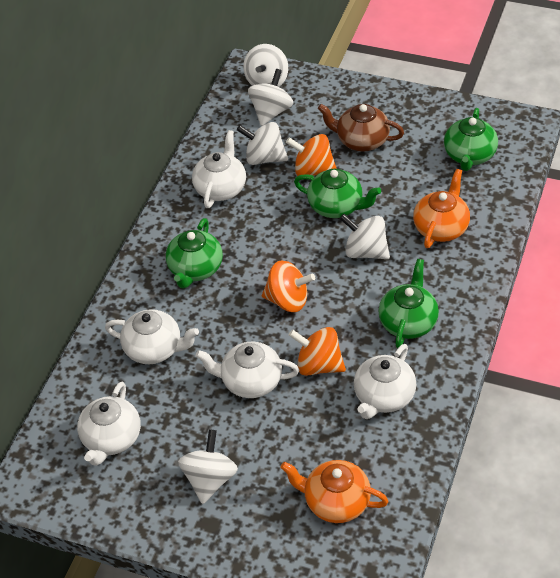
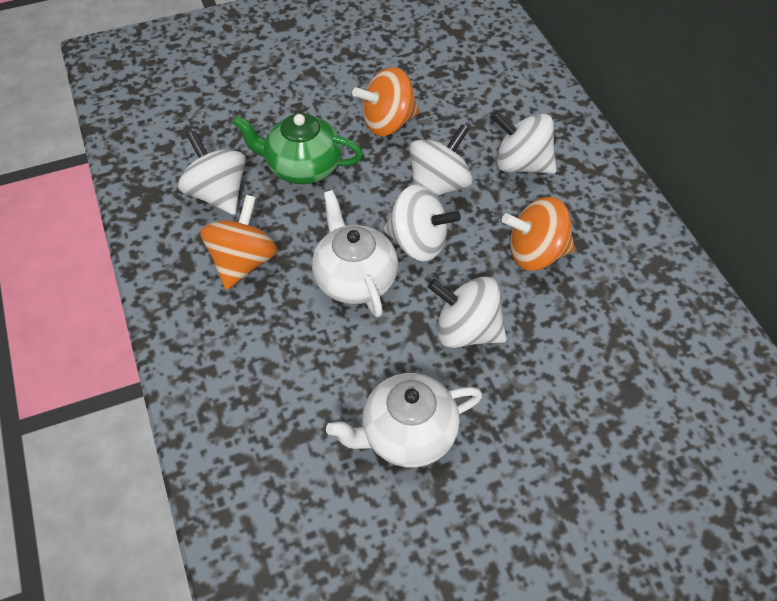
brown teapot: 1 -> 0
green teapot: 4 -> 1
orange teapot: 2 -> 0
white teapot: 5 -> 2

